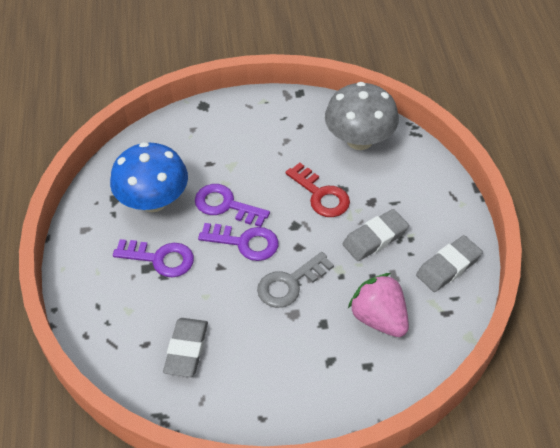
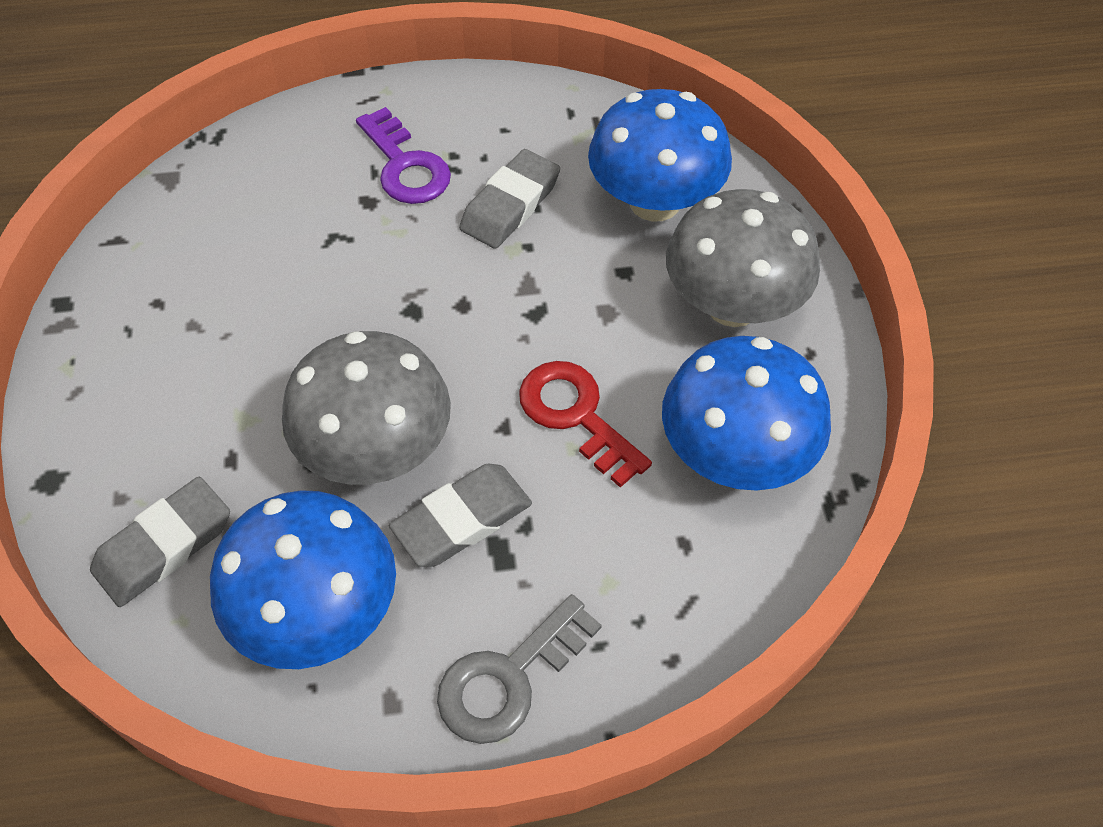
blue mushroom: 1 -> 3
grey mushroom: 1 -> 2
pink strawberry: 1 -> 0
purple key: 3 -> 1

